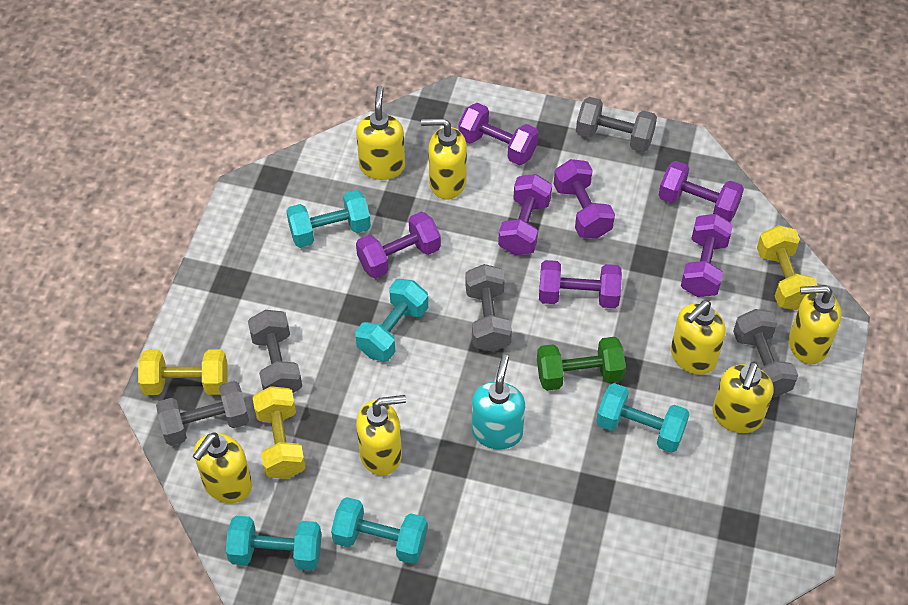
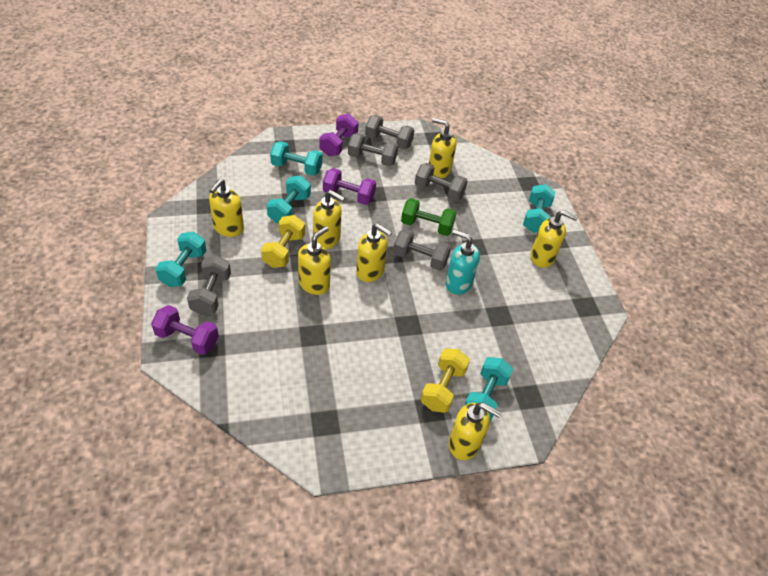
purple dumbbell: 7 -> 3
yellow dumbbell: 3 -> 2

